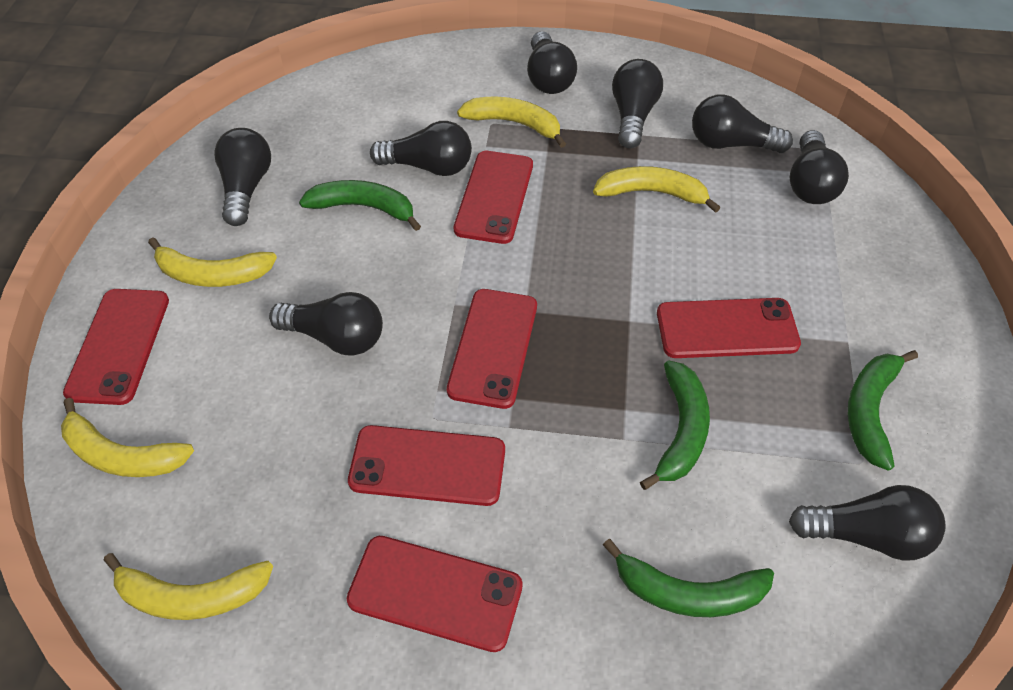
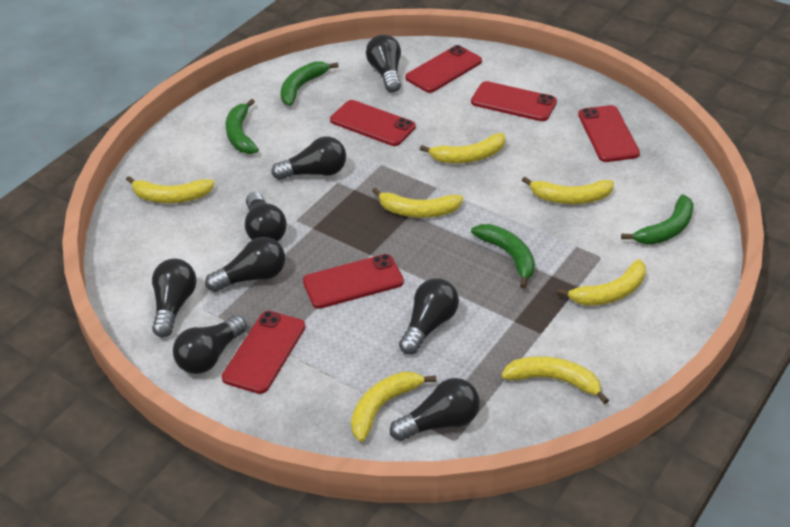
yellow banana: 5 -> 7

